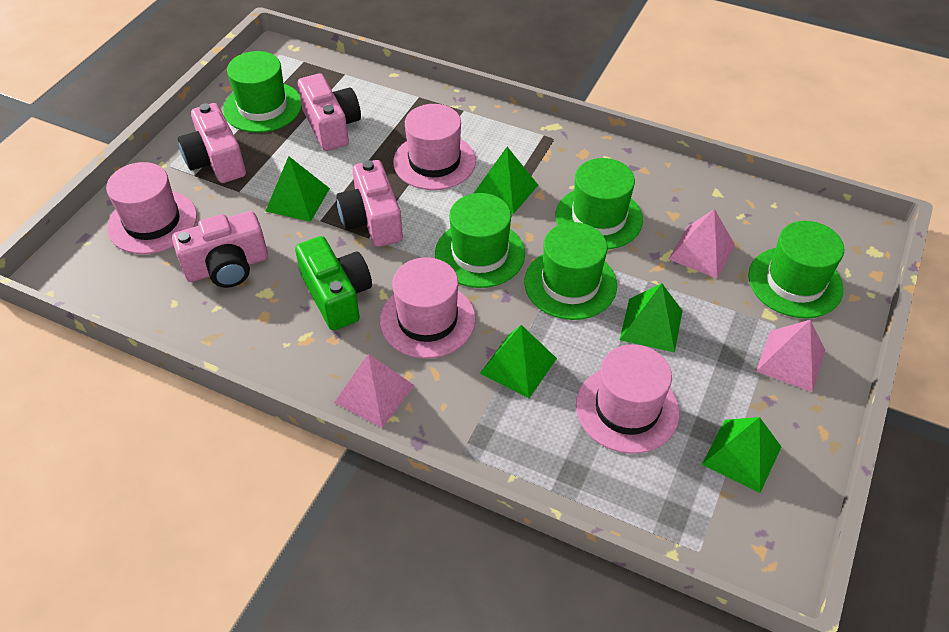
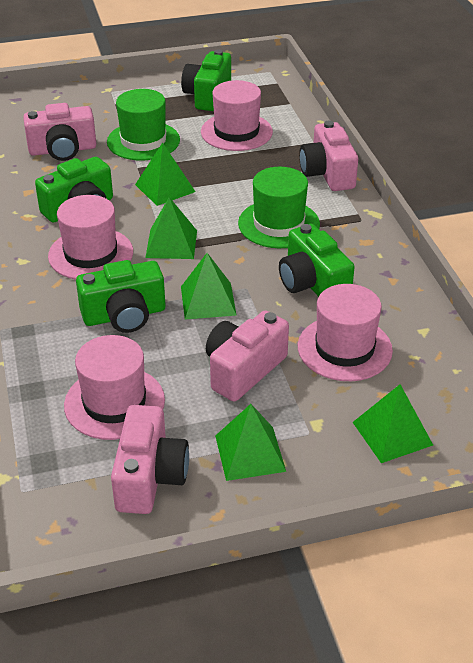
green camera: 1 -> 4
green hat: 5 -> 2
pink pyramid: 3 -> 0

